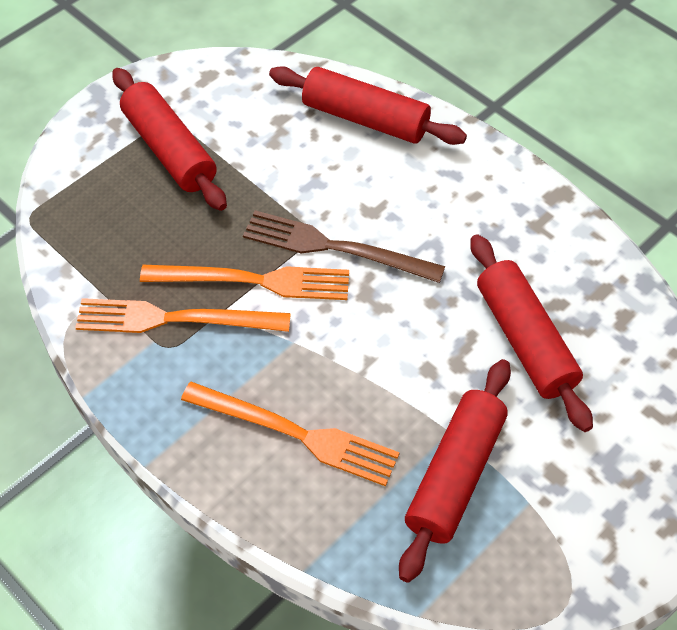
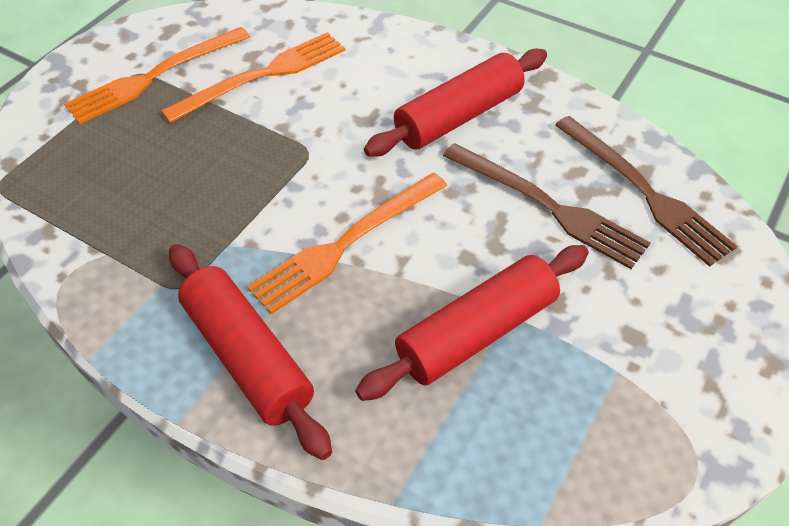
brown fork: 1 -> 2
red rolling pin: 4 -> 3

